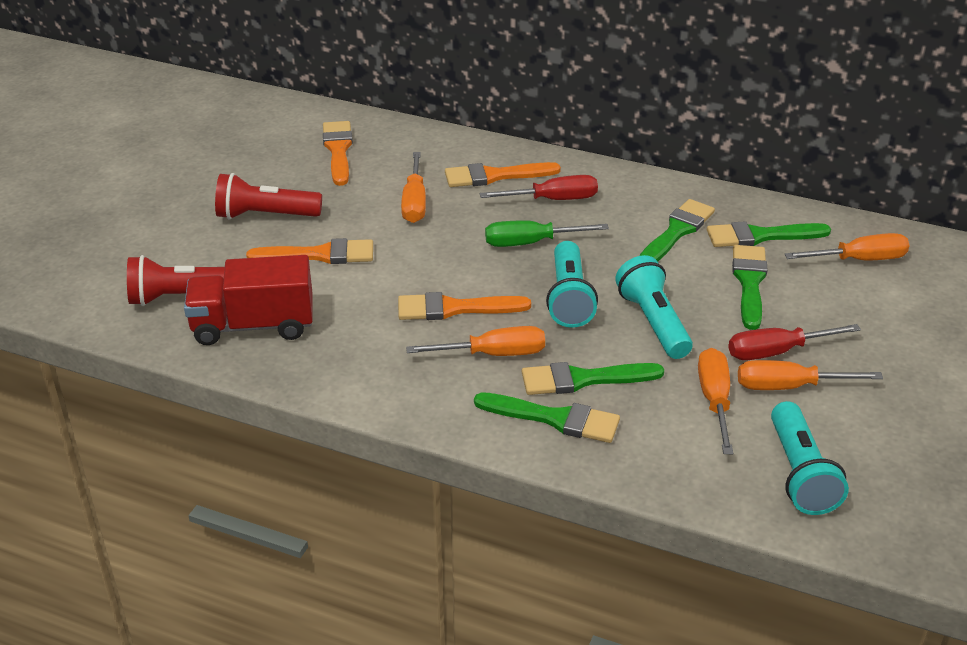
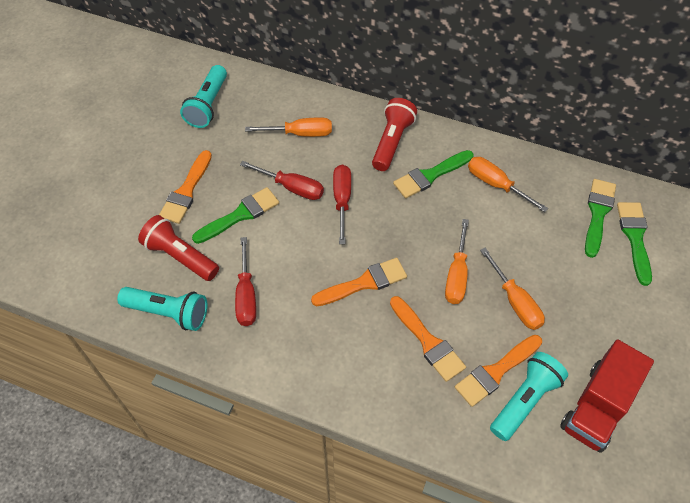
green brush: 5 -> 4
green screwdriver: 1 -> 0
orange screwdriver: 5 -> 4
red screwdriver: 2 -> 3

